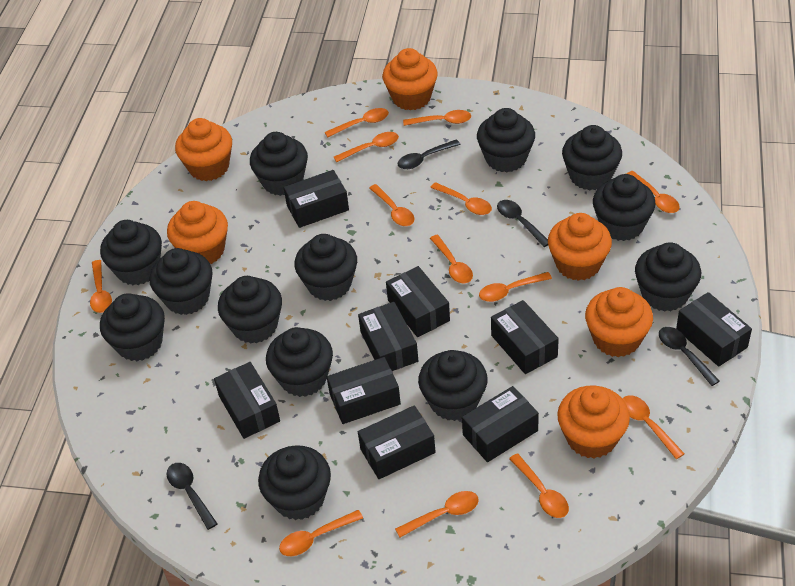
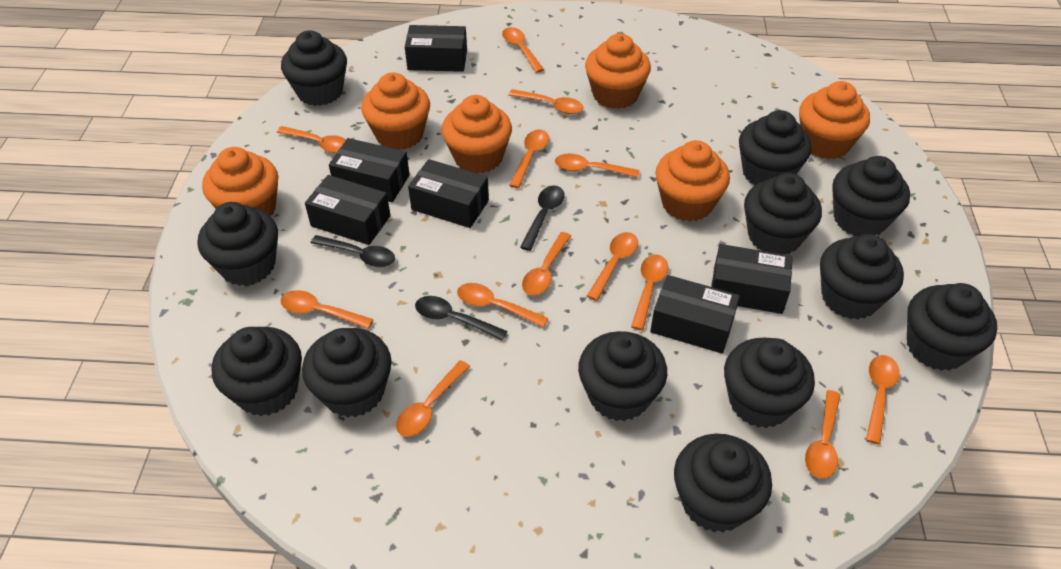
black box: 9 -> 6
black cupcake: 13 -> 12
black spoon: 4 -> 3

